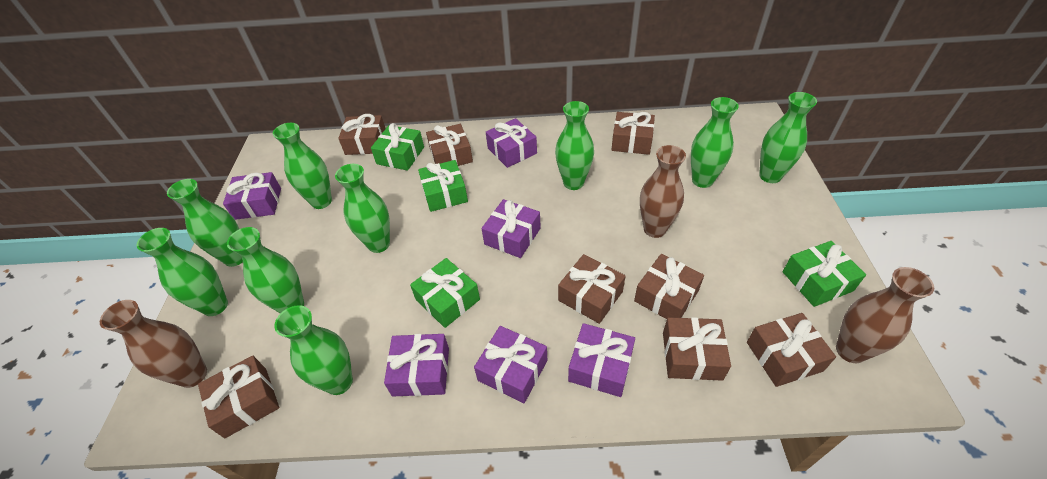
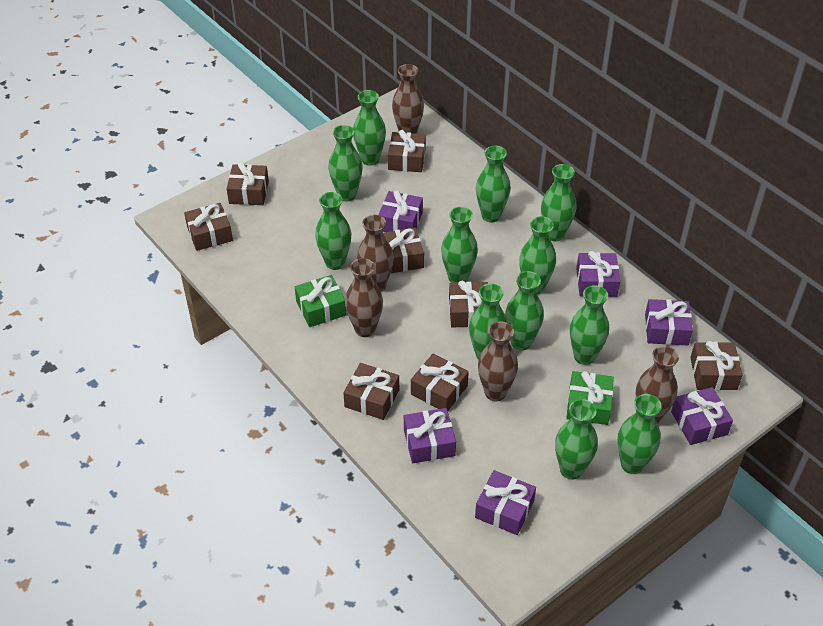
brown vase: 3 -> 5
green gift: 4 -> 2
green vase: 9 -> 12

